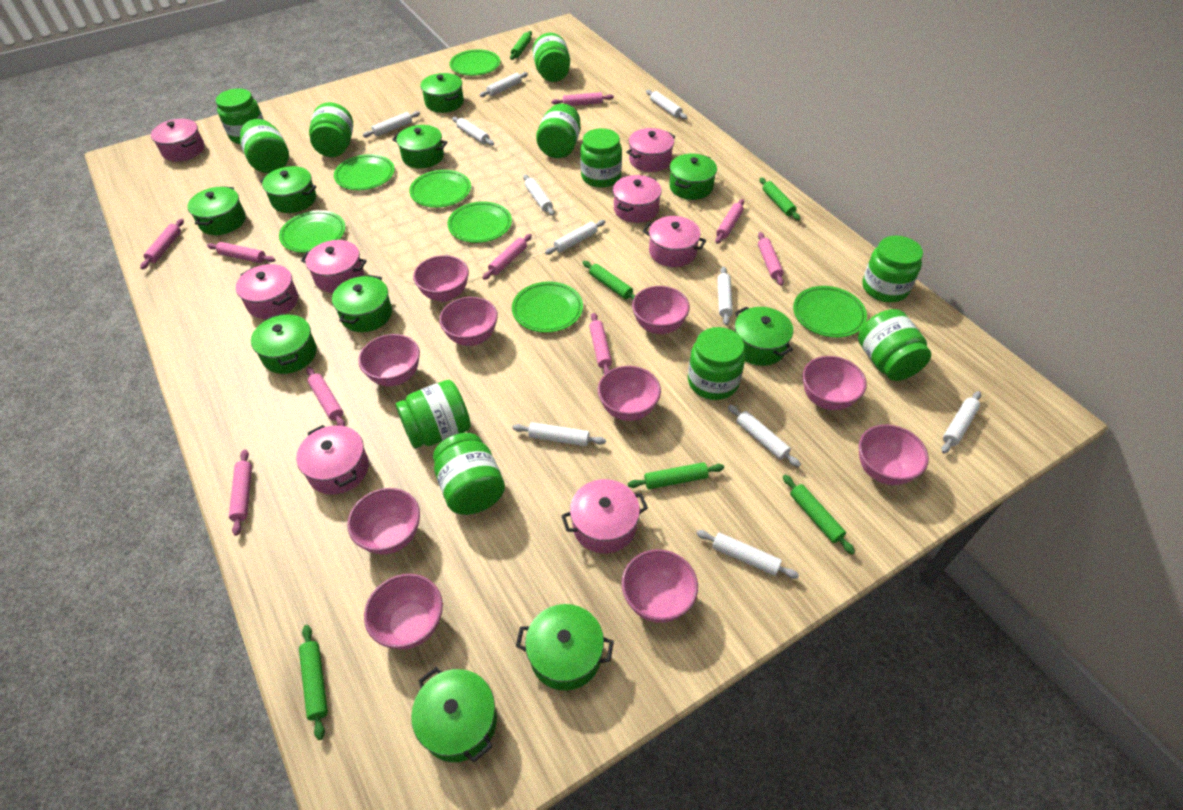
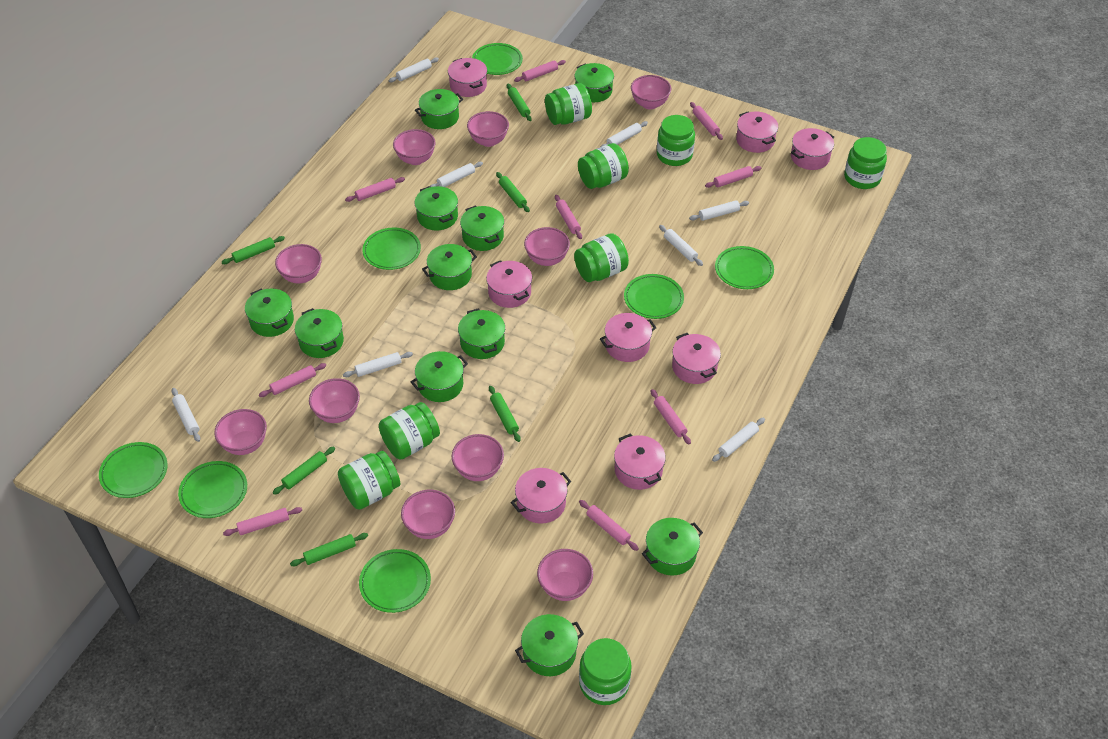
green jar: 11 -> 8
green pot: 10 -> 11
white rolling pin: 11 -> 8

